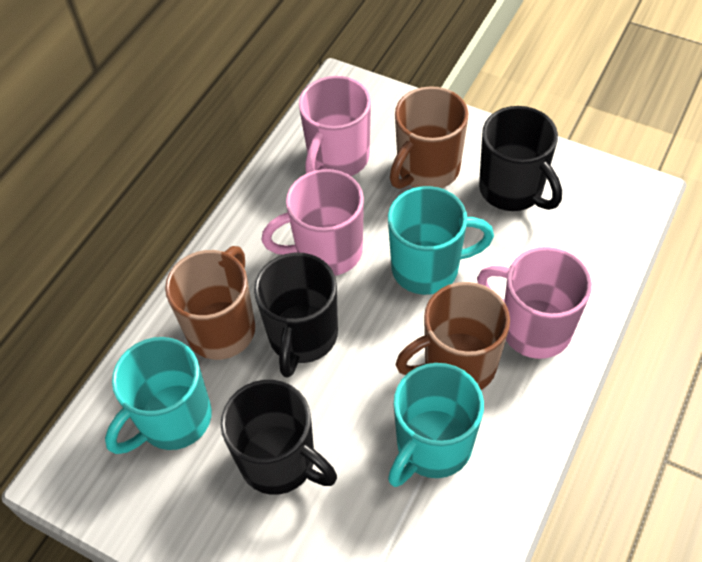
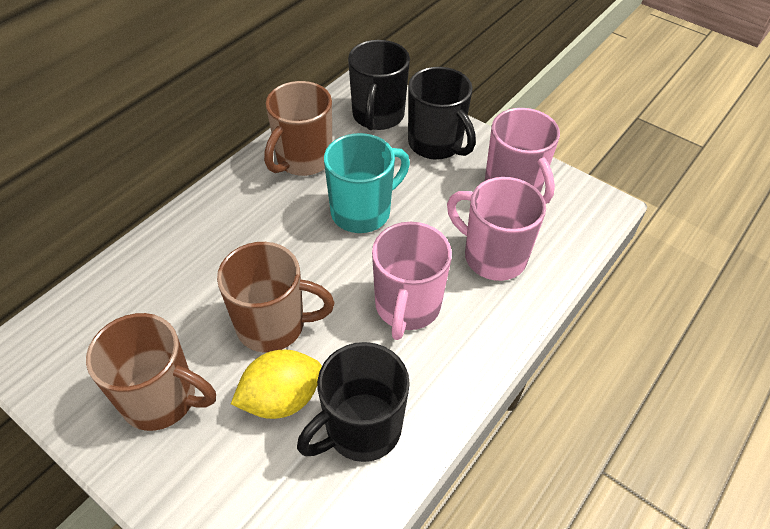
turquoise mug: 3 -> 1
yellow lemon: 0 -> 1

